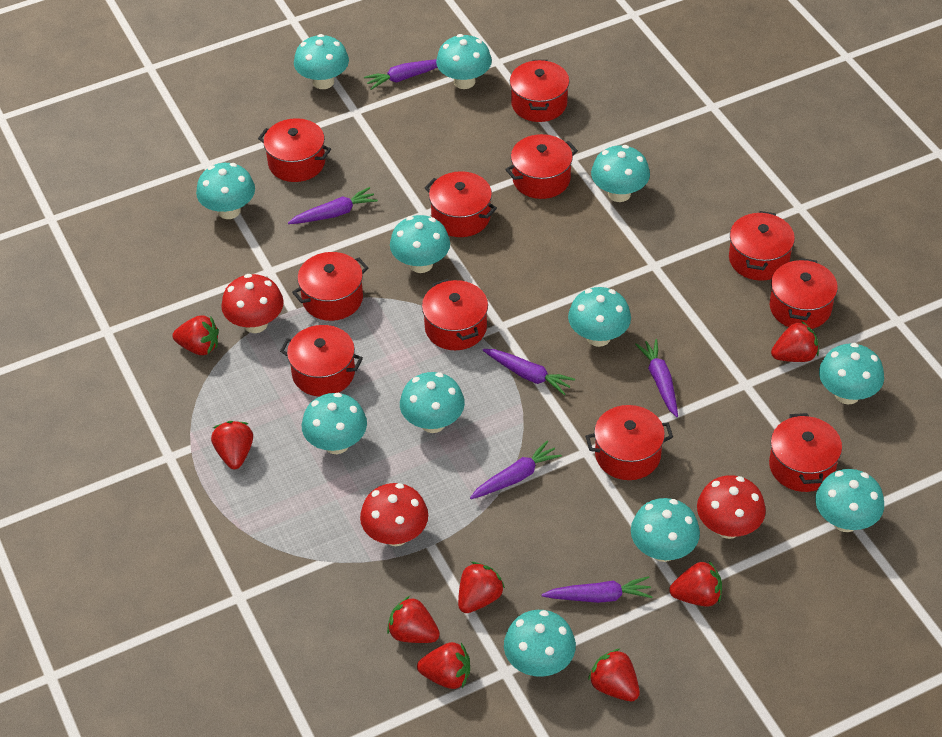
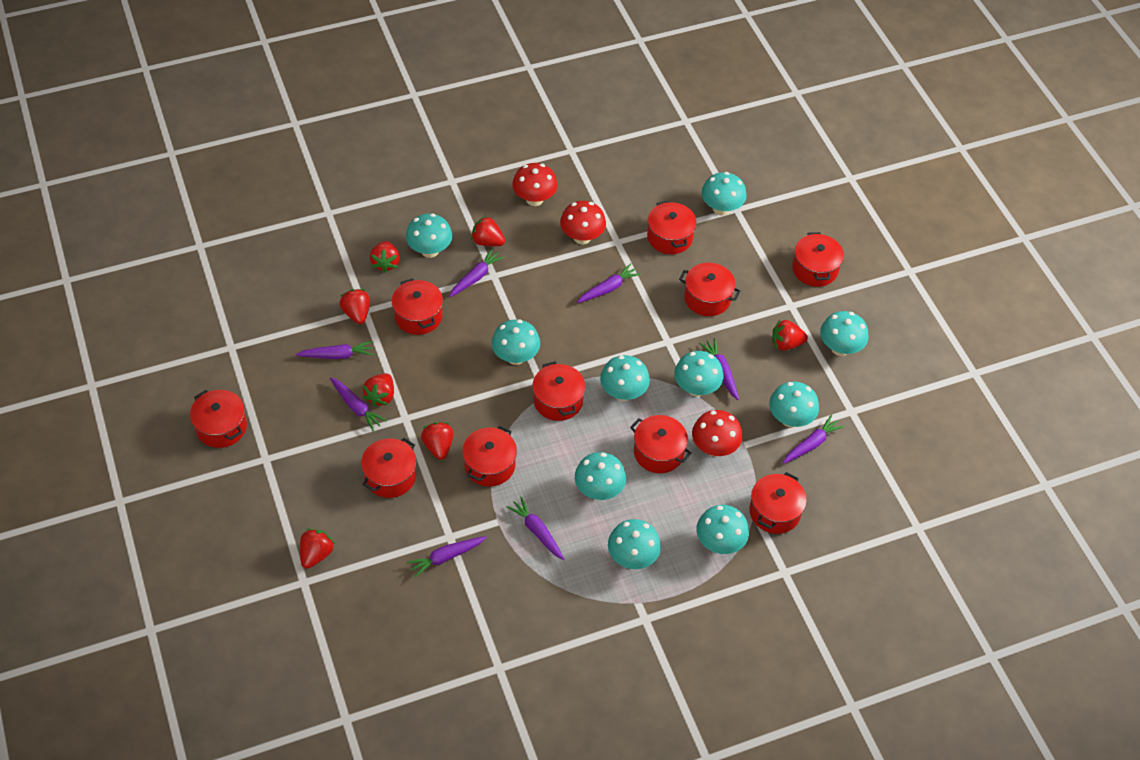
purple carrot: 6 -> 8
red pot: 11 -> 10
red strawberry: 8 -> 7
turquoise mushroom: 12 -> 10

